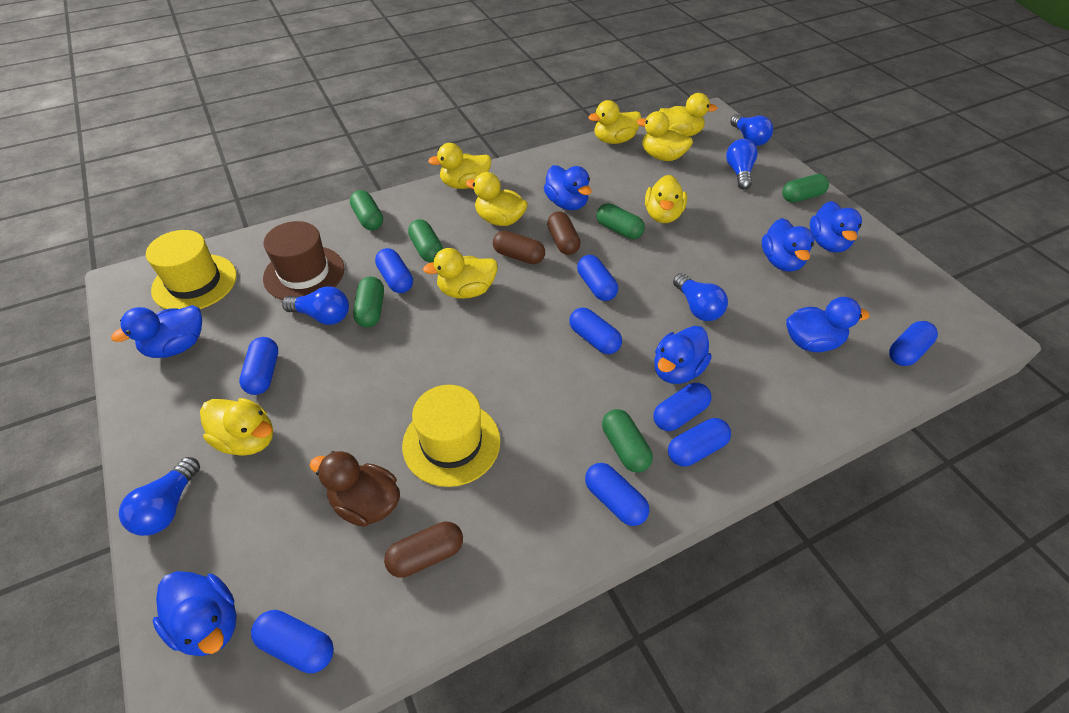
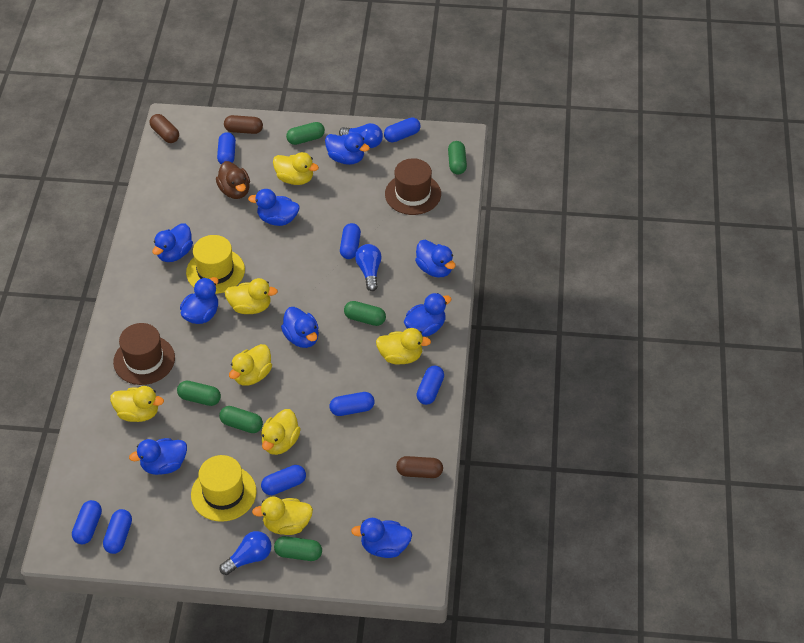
blue capsule: 9 -> 8
blue duck: 7 -> 9
blue light bulb: 5 -> 3
brown hat: 1 -> 2
yellow duck: 8 -> 7

